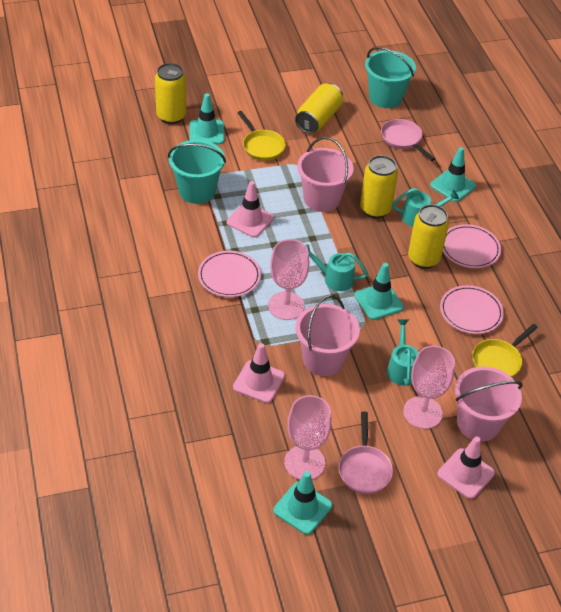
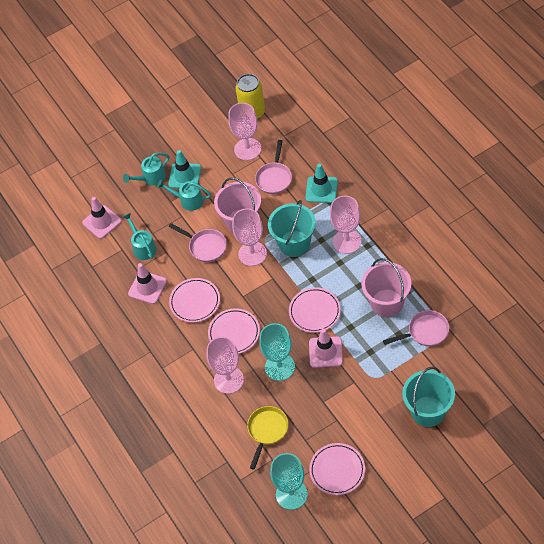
pink bucket: 3 -> 2
pink goblet: 3 -> 4
pink pan: 2 -> 3
pink plate: 3 -> 4
turquoise goblet: 0 -> 2
turquoise traffic cone: 4 -> 2
yellow can: 4 -> 1
yellow pan: 2 -> 1

